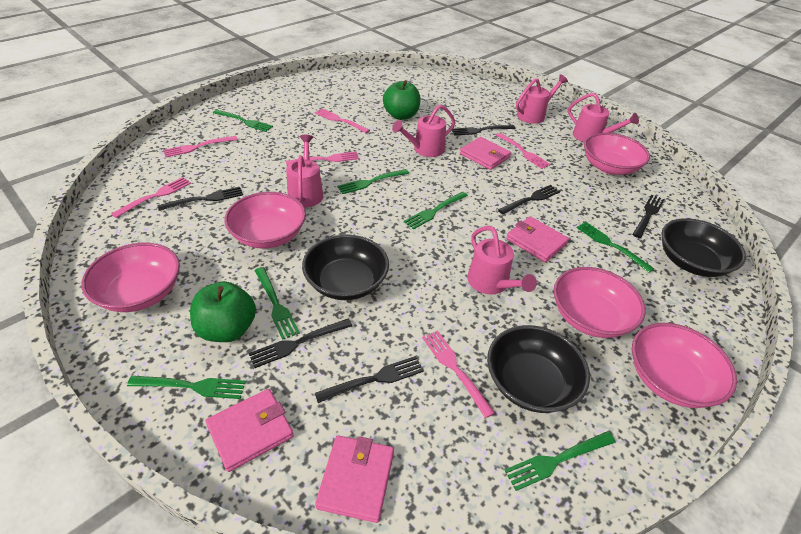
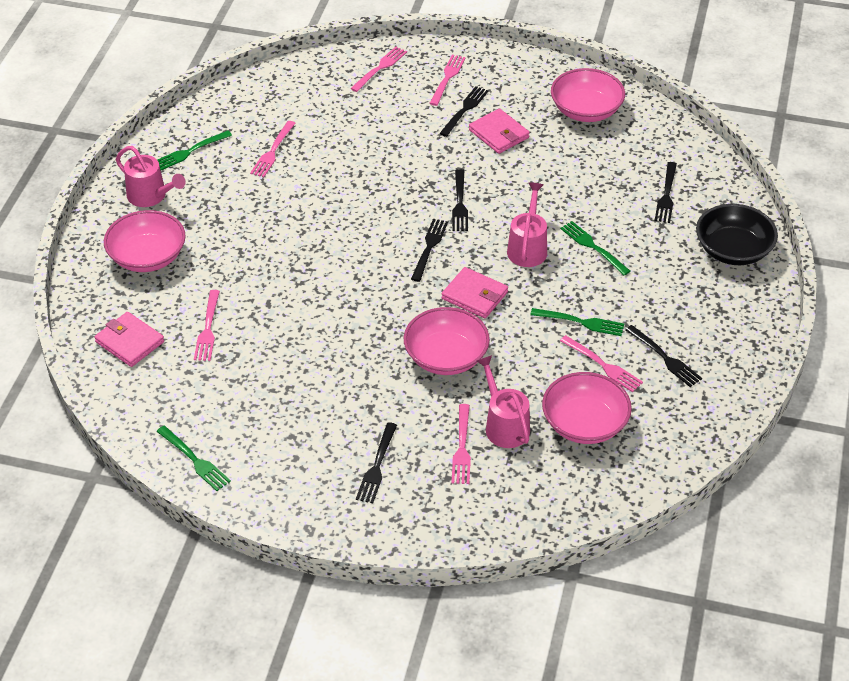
black bowl: 3 -> 1
green apple: 2 -> 0
green fork: 7 -> 4
pink bowl: 5 -> 4
pink wallet: 4 -> 3
pink watering can: 5 -> 3

